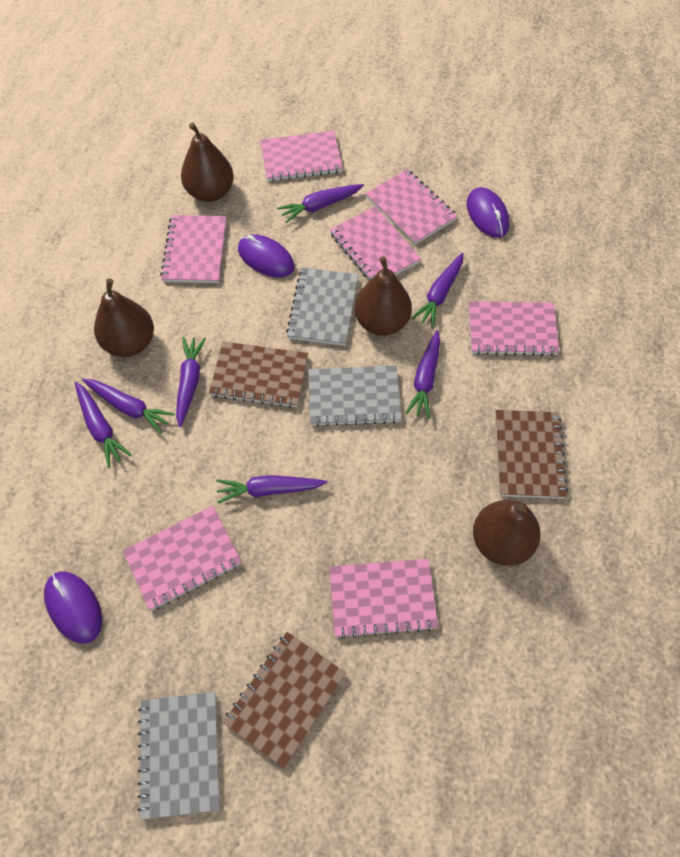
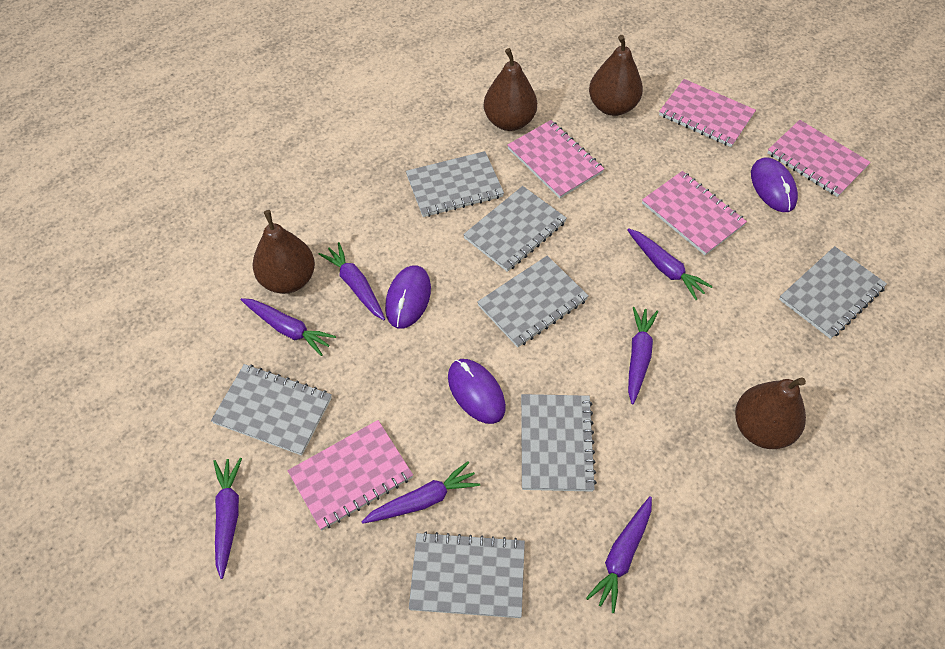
brown notebook: 3 -> 0
grey notebook: 3 -> 7
pink notebook: 7 -> 5

